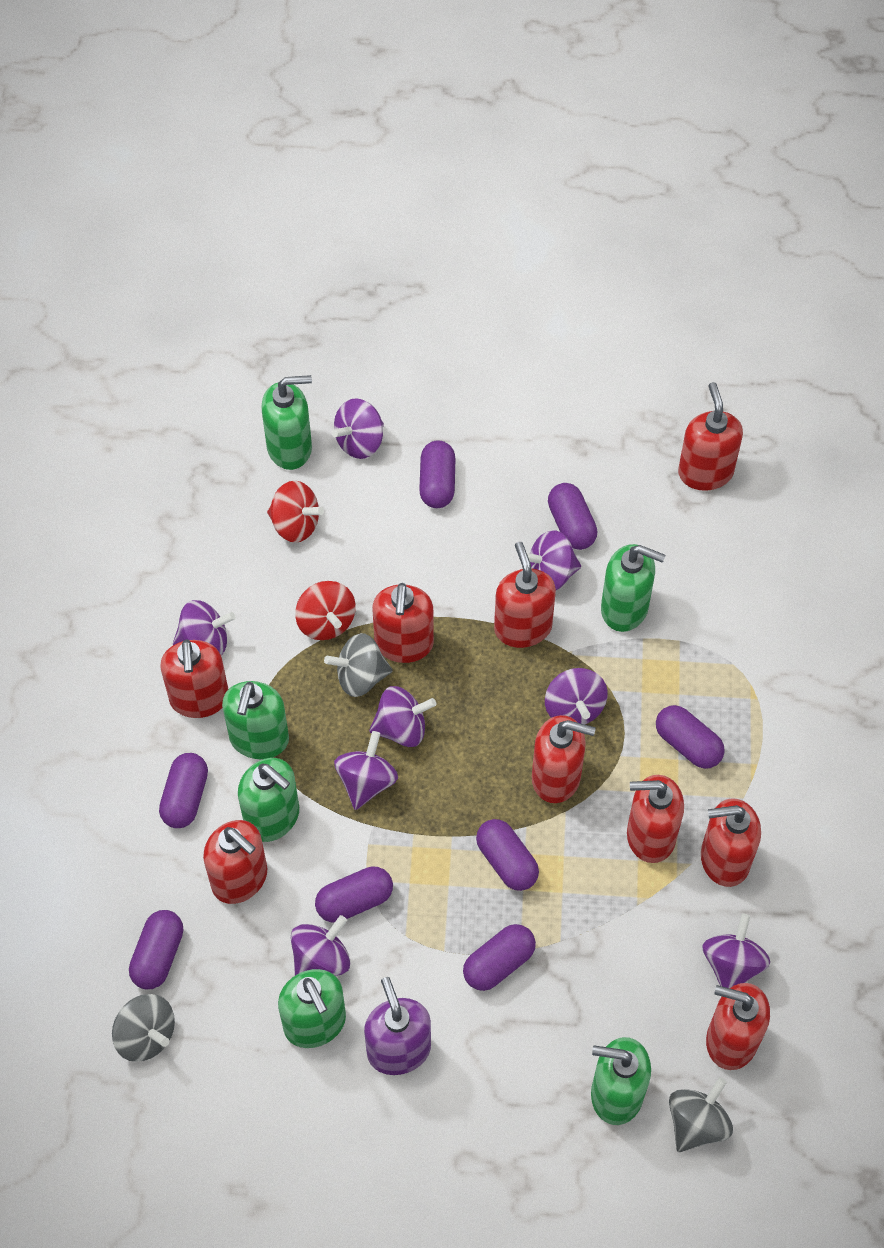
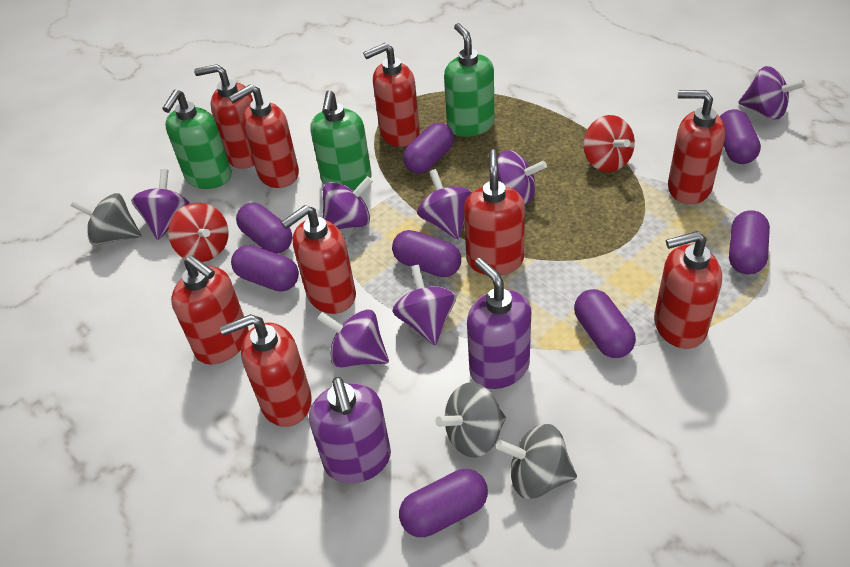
green soap dispenser: 6 -> 3
purple soap dispenser: 1 -> 2
purple spinning top: 8 -> 7

